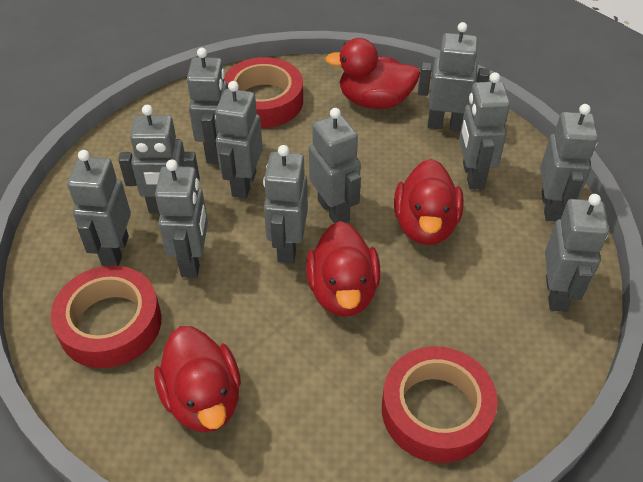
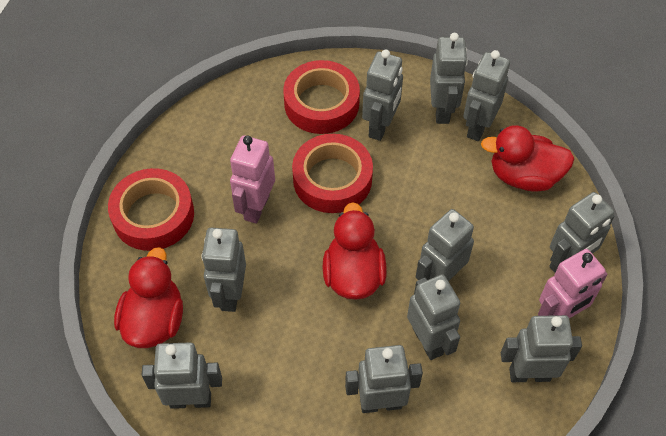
grey robot: 11 -> 10
pink robot: 0 -> 2
red duck: 4 -> 3

